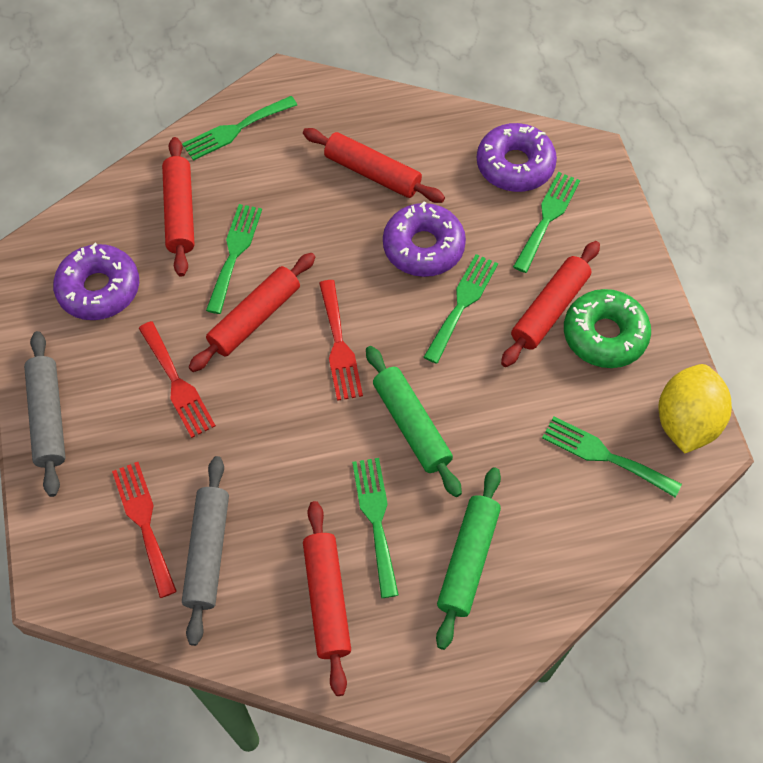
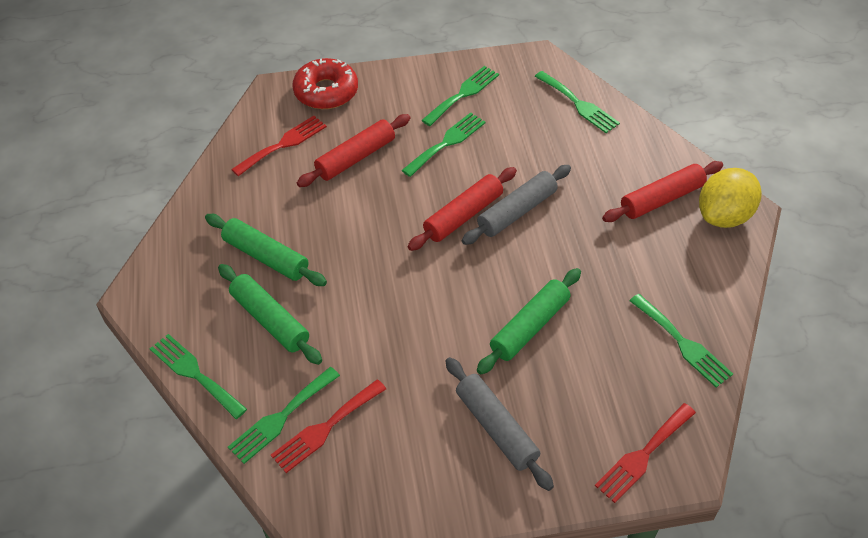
green donut: 1 -> 0
green rolling pin: 2 -> 3
purple donut: 3 -> 0
red donut: 0 -> 1
red rolling pin: 5 -> 3

